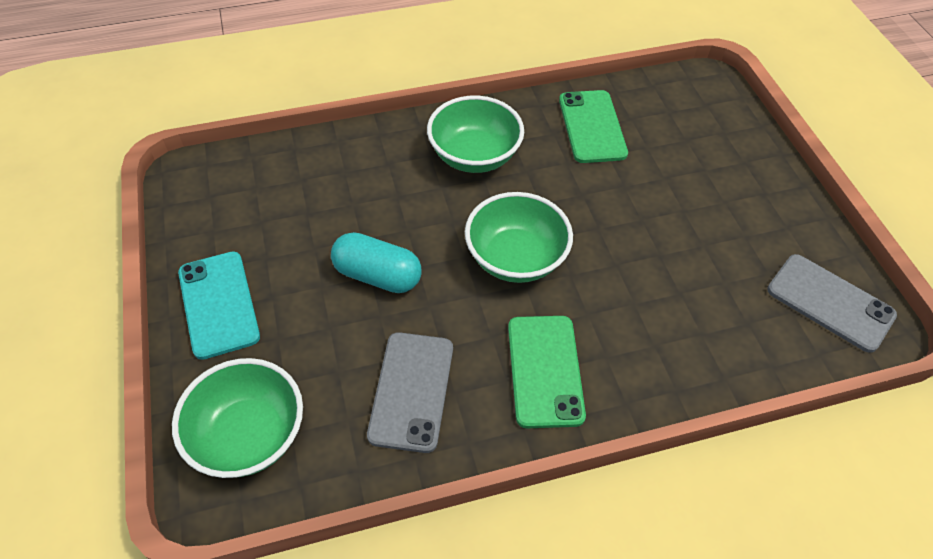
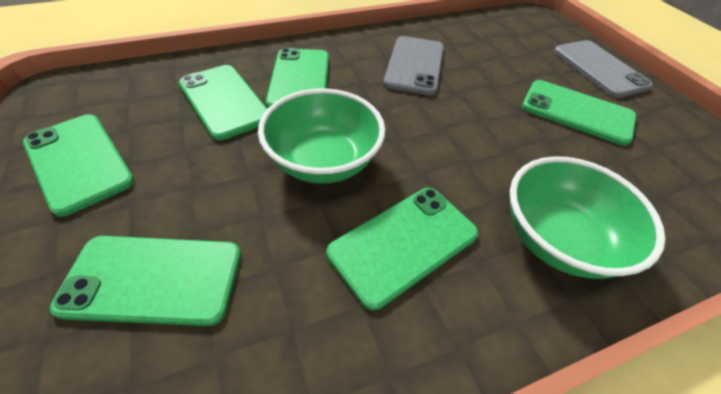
green bowl: 3 -> 2
green phone: 2 -> 6
turquoise capsule: 1 -> 0
turquoise phone: 1 -> 0

